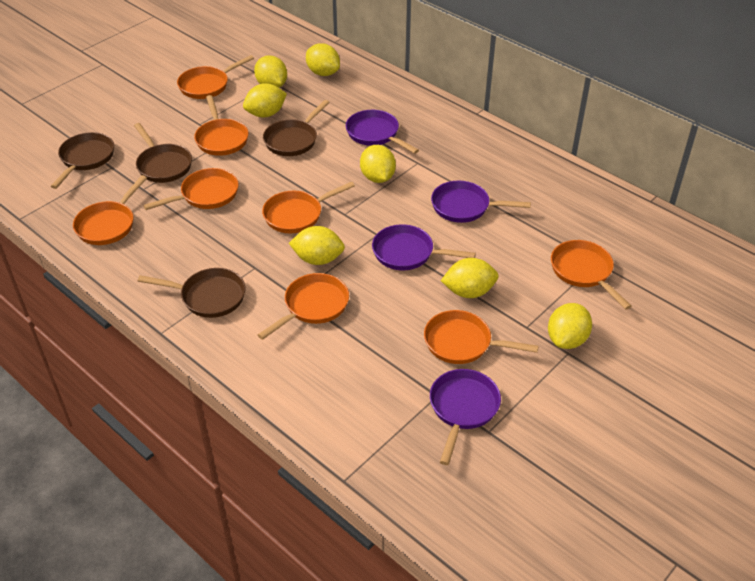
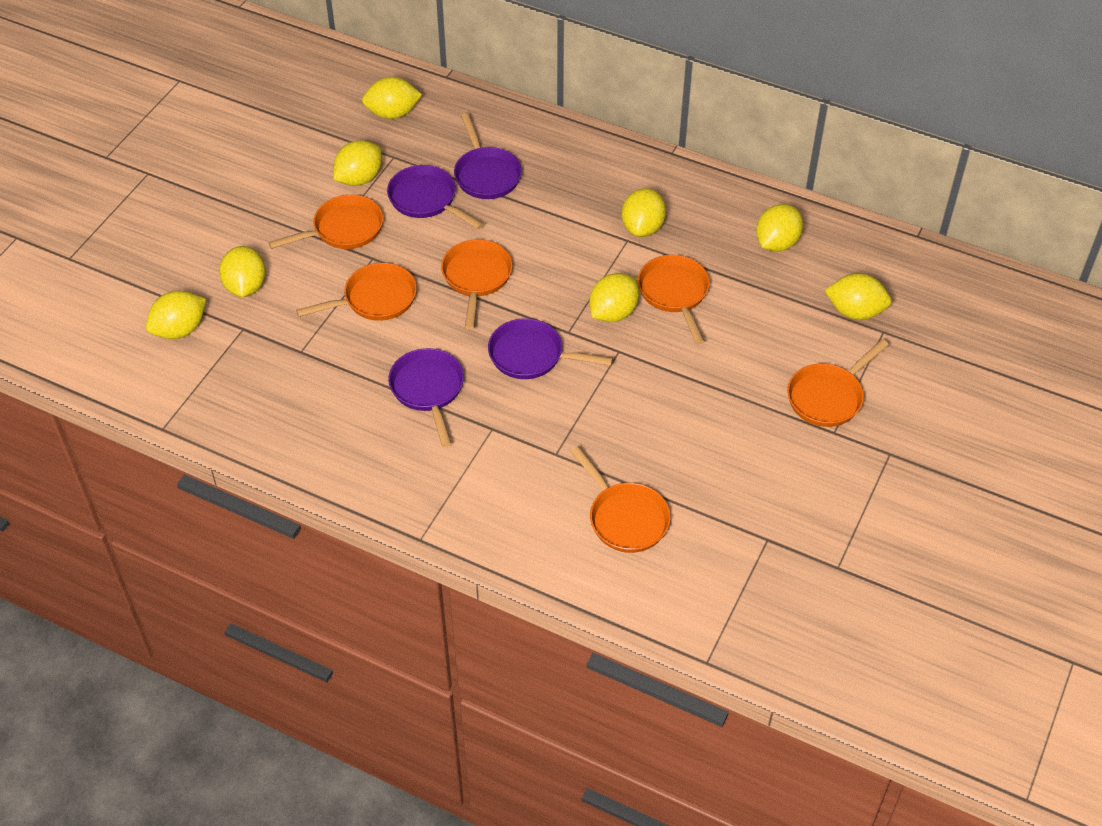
brown pan: 4 -> 0
orange pan: 8 -> 6
yellow lemon: 7 -> 8

